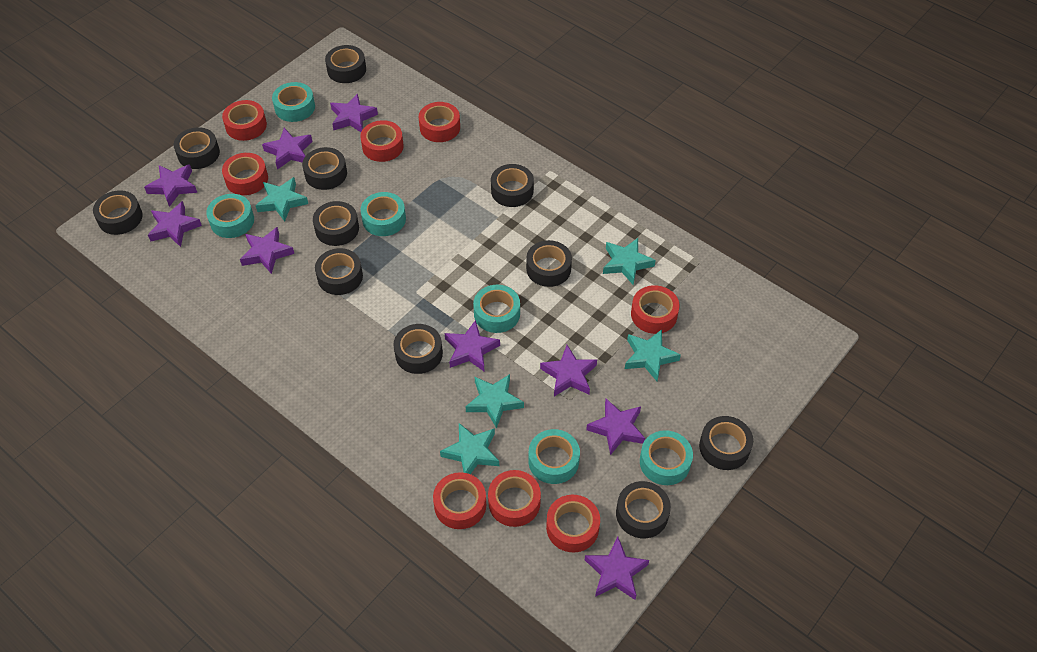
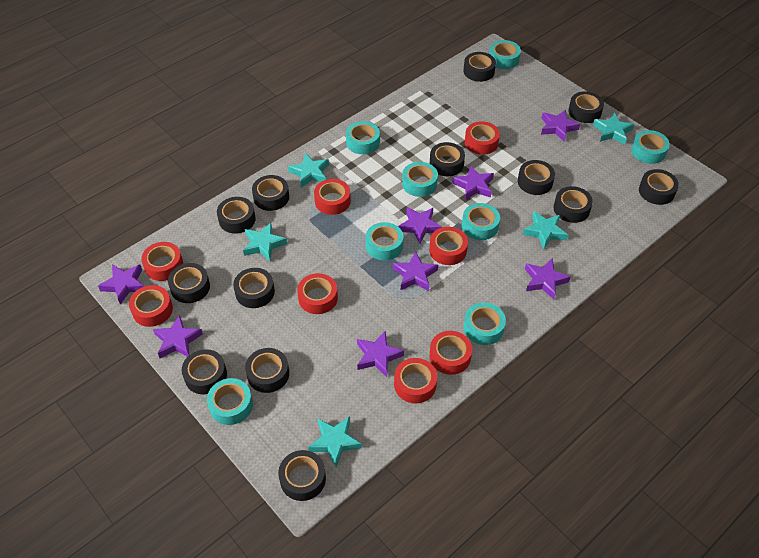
black tape: 11 -> 13
purple star: 9 -> 8
turquoise tape: 6 -> 8

